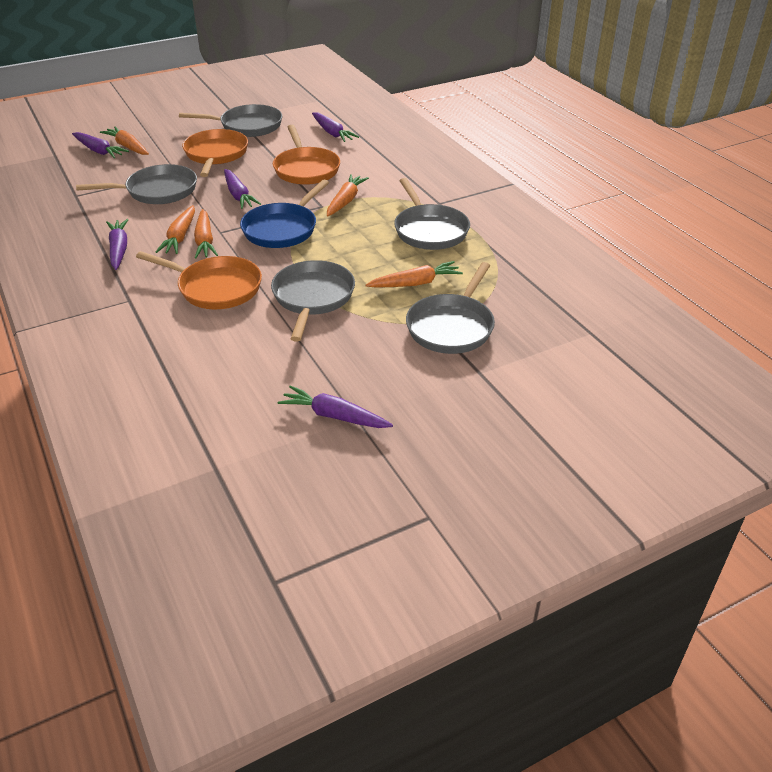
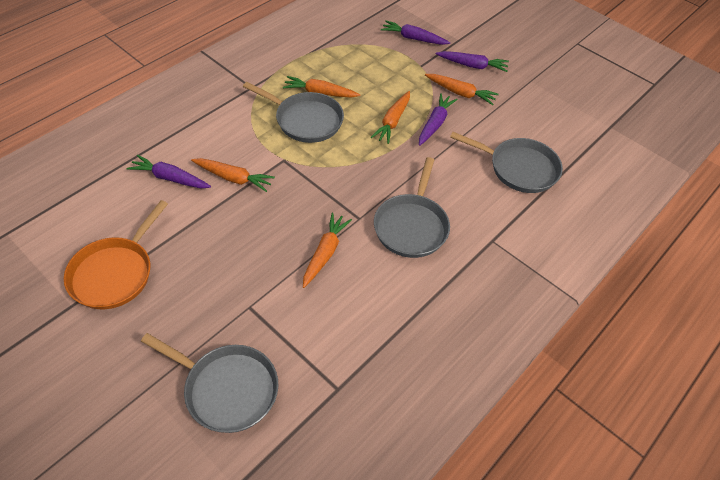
blue pan: 1 -> 0
grey pan: 5 -> 4
orange pan: 3 -> 1
purple carrot: 5 -> 4

